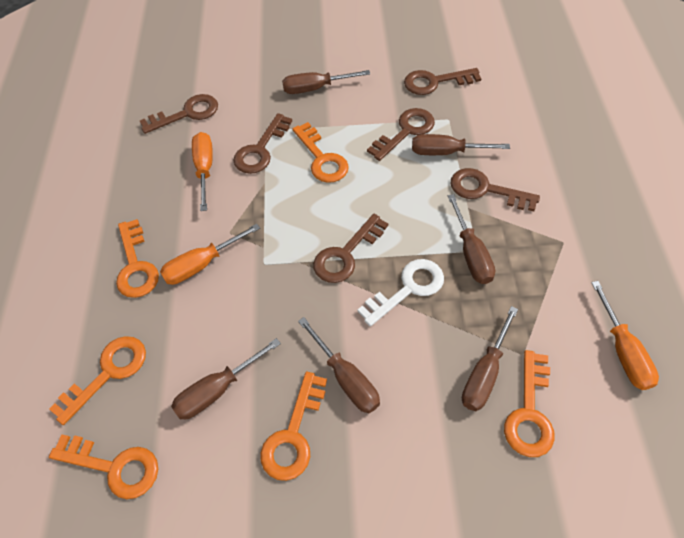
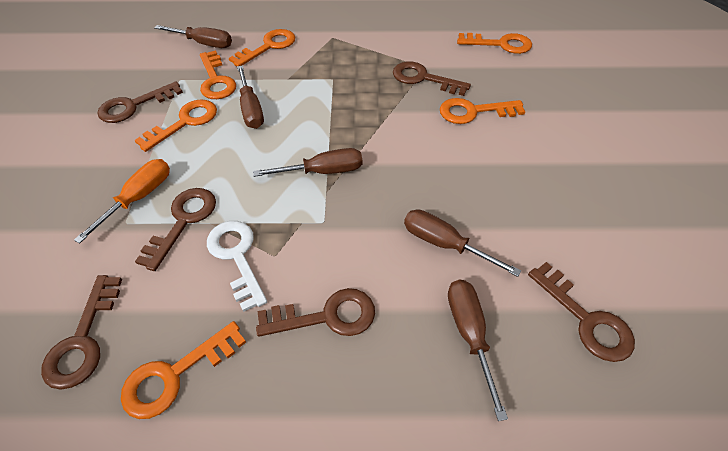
brown screwdriver: 6 -> 5
orange screwdriver: 3 -> 1

